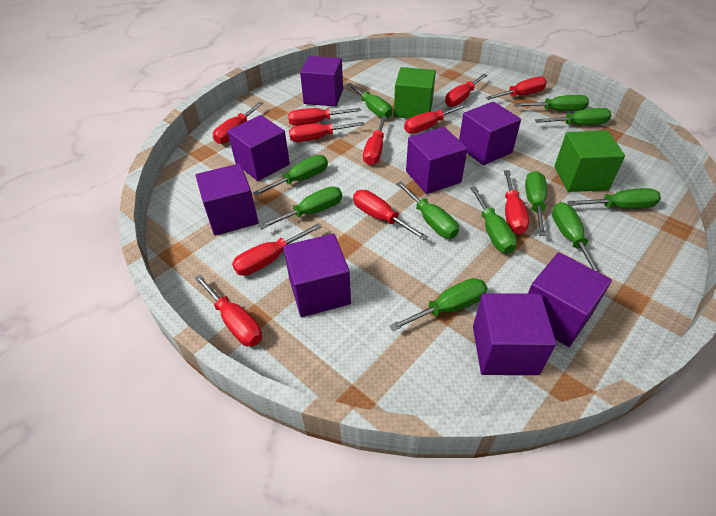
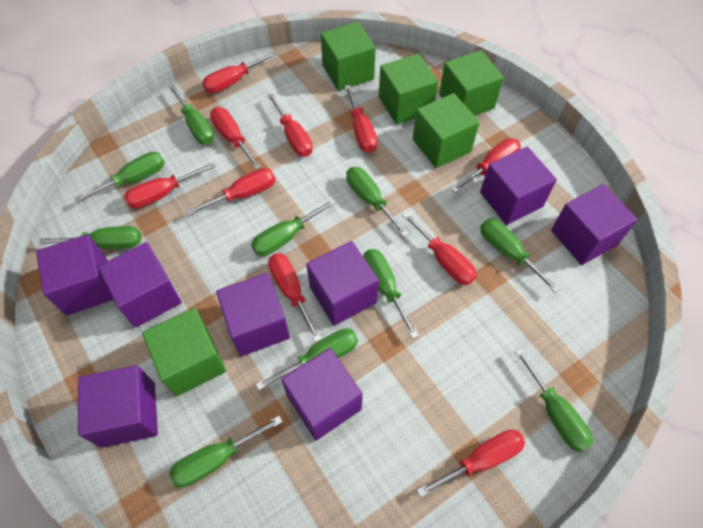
green cube: 2 -> 5
green screwdriver: 11 -> 10
red screwdriver: 11 -> 10

